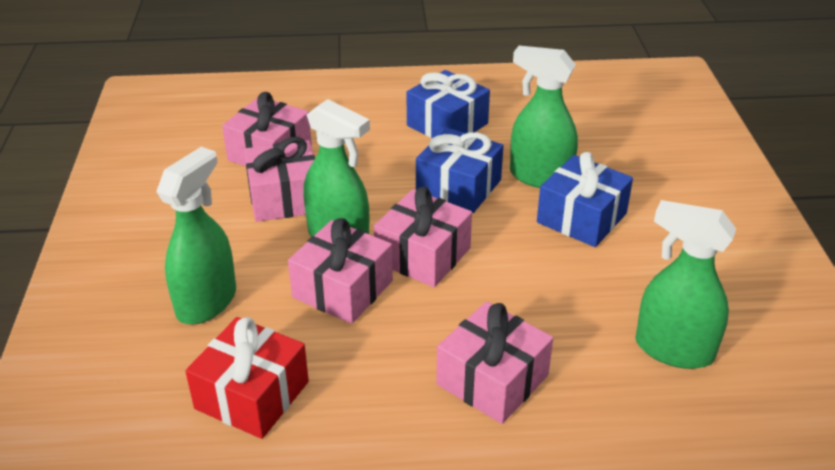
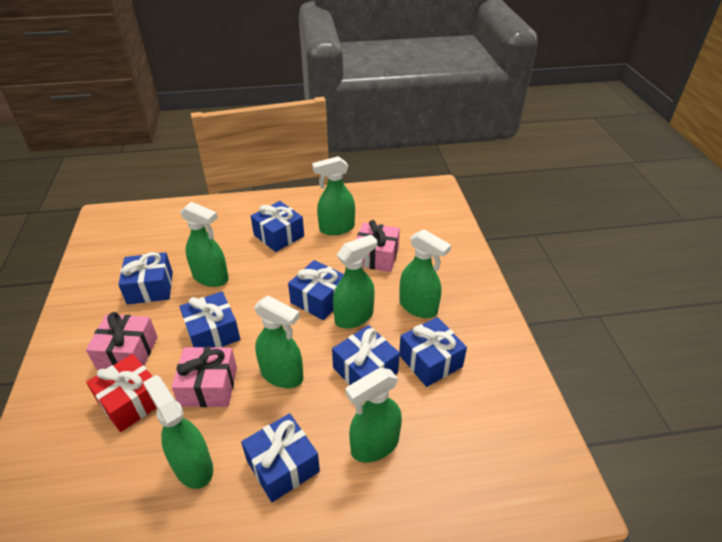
blue gift: 3 -> 7
green spray bottle: 4 -> 7
pink gift: 5 -> 3

